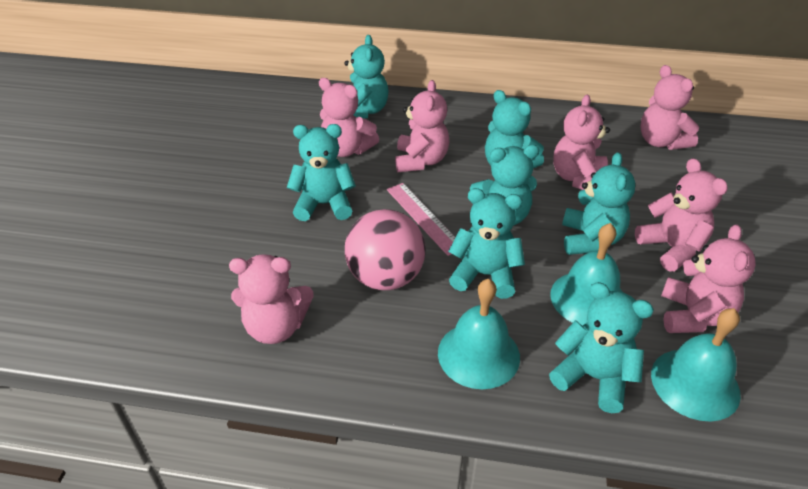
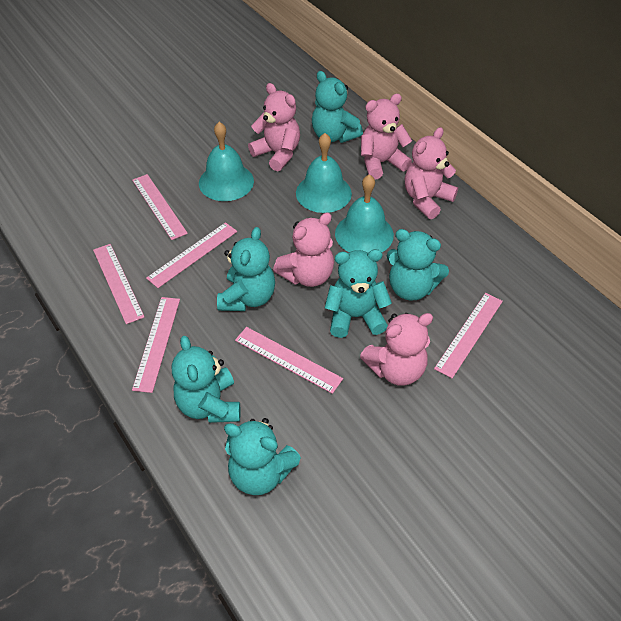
pink ball: 1 -> 0
pink ruler: 1 -> 6
pink teddy bear: 7 -> 5
turquoise teddy bear: 7 -> 6

